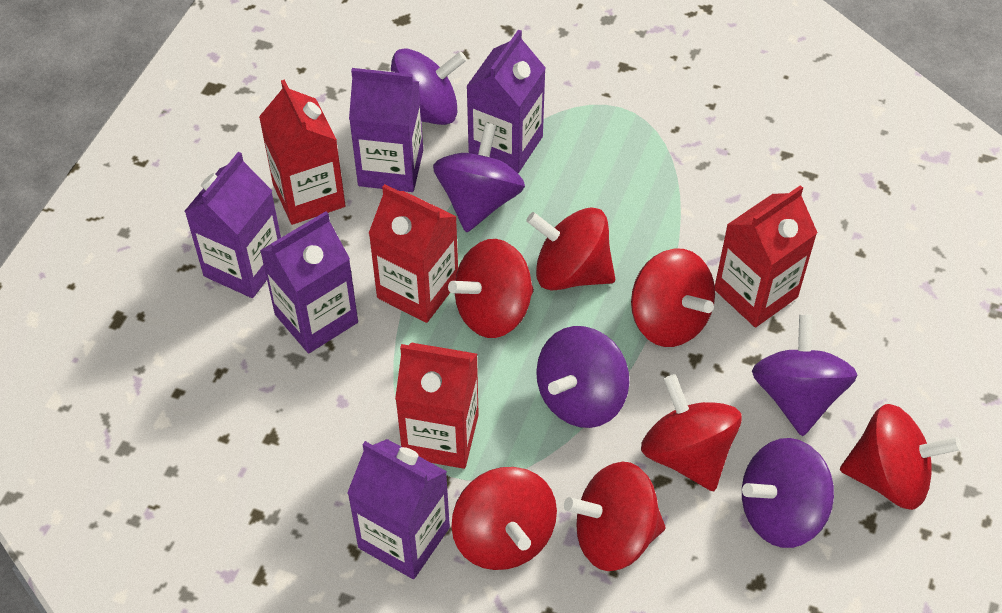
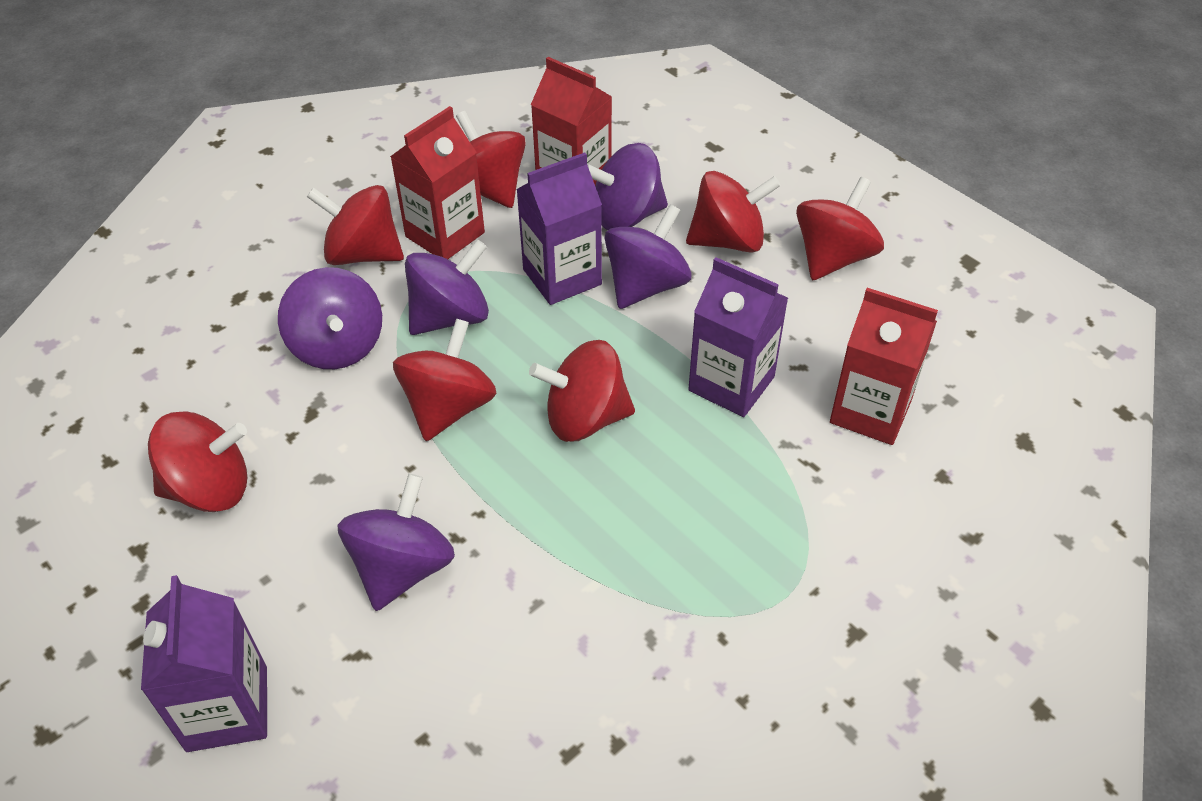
purple carton: 5 -> 3
red carton: 4 -> 3

